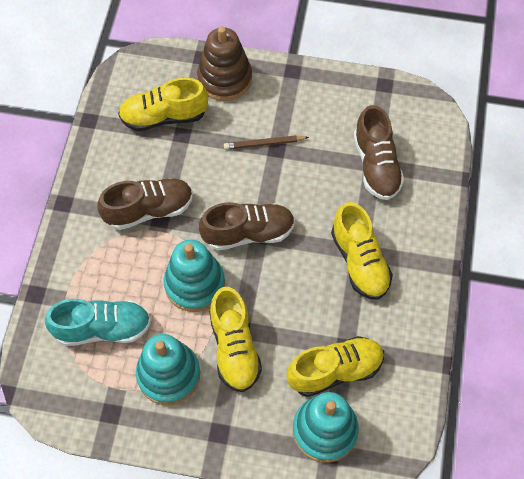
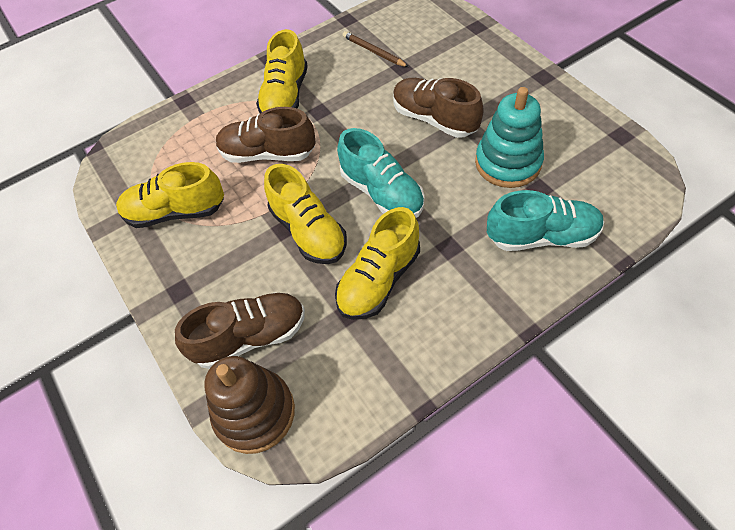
turquoise shoe: 1 -> 2
turquoise stacking toy: 3 -> 1

